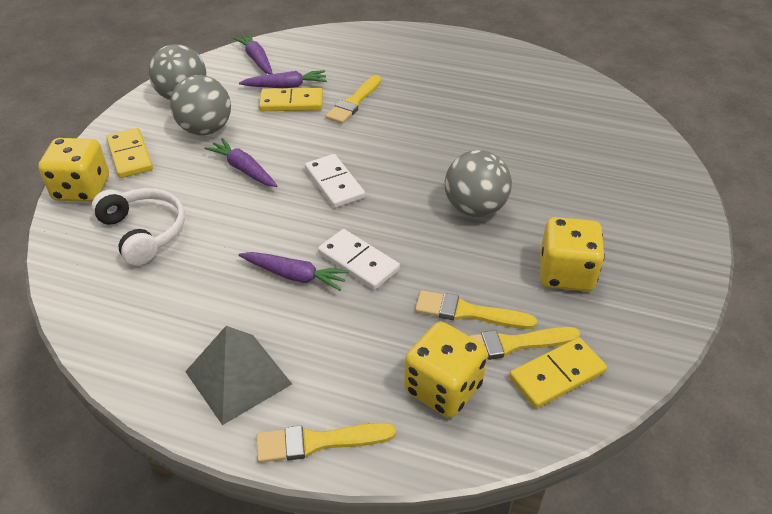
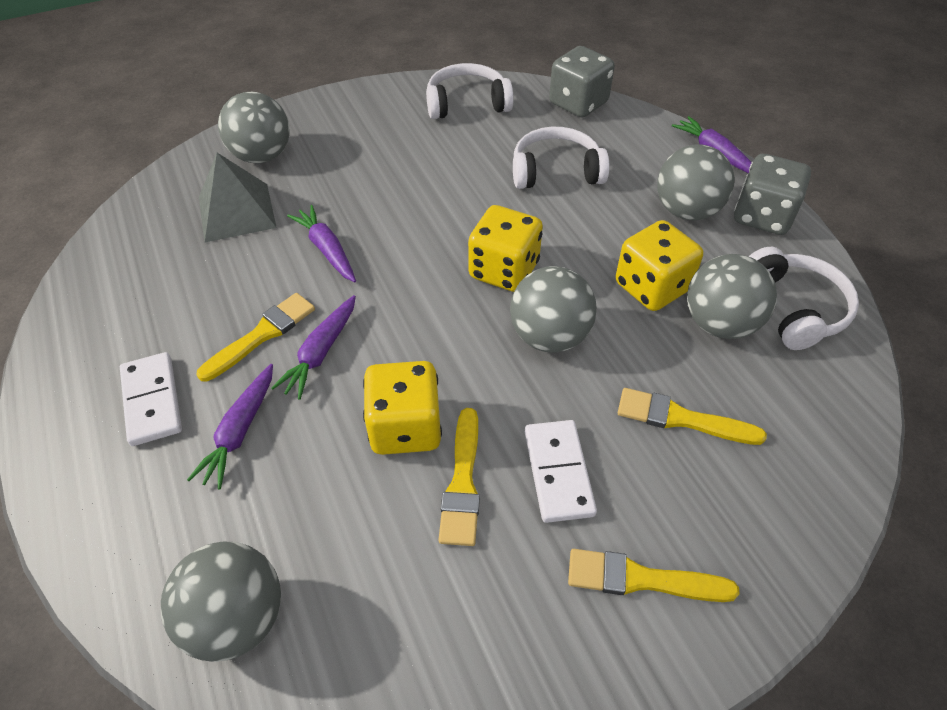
grey ball: 3 -> 5
grey dice: 0 -> 2
white headphones: 1 -> 3
yellow domino: 3 -> 0

